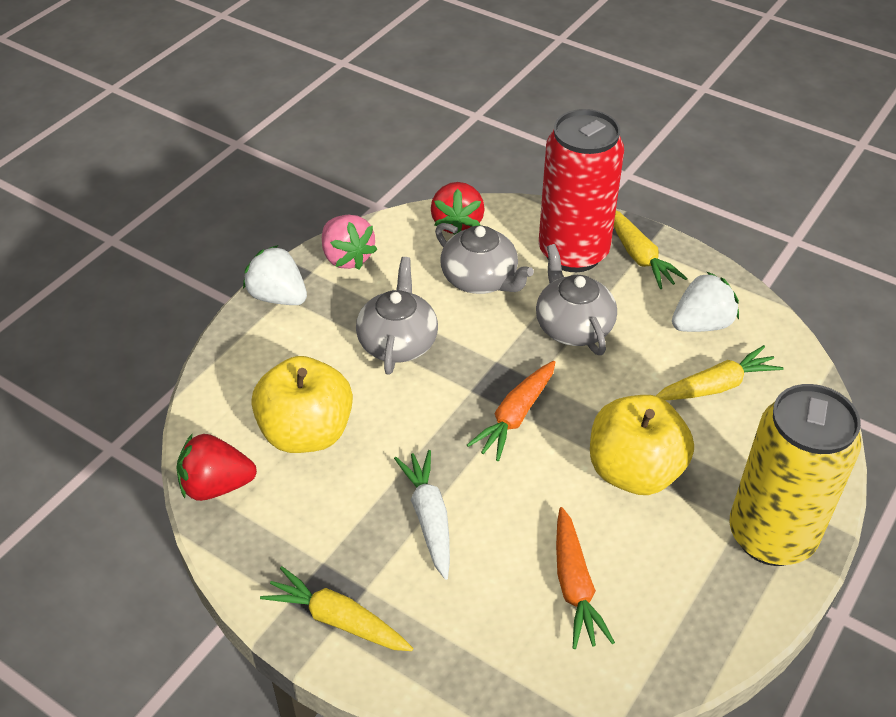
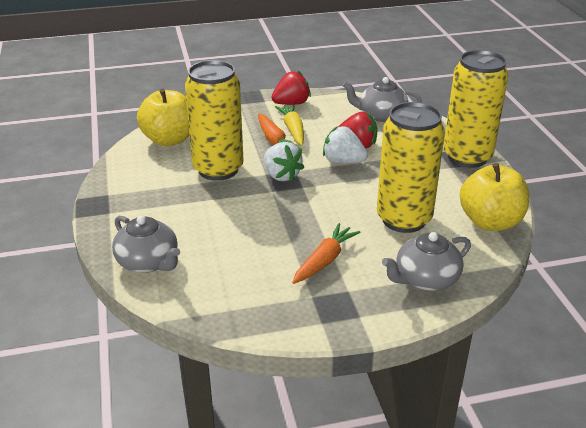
pink strawberry: 1 -> 0
red can: 1 -> 0
white carrot: 1 -> 0
yellow can: 1 -> 3
yellow carrot: 3 -> 1

